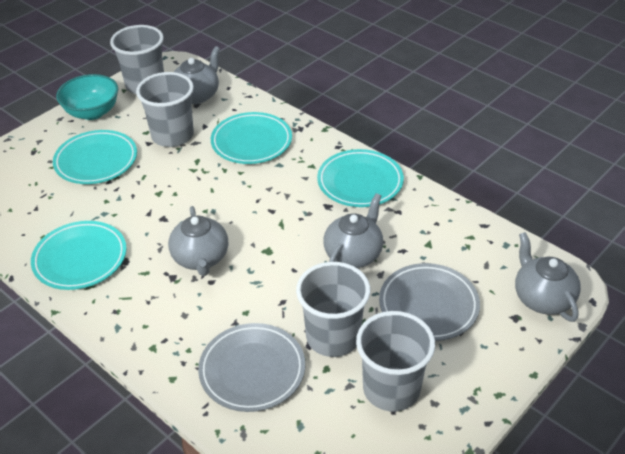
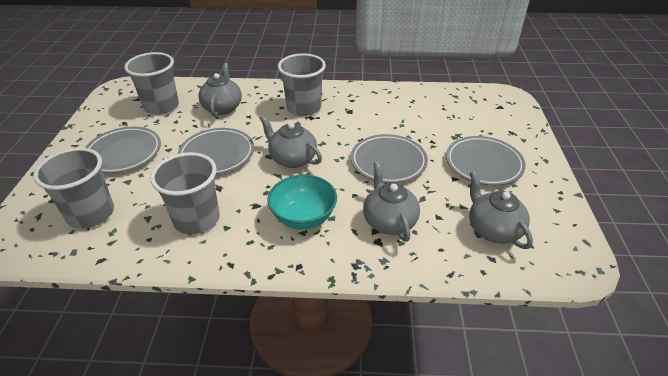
grey plate: 2 -> 4
turquoise plate: 4 -> 0

